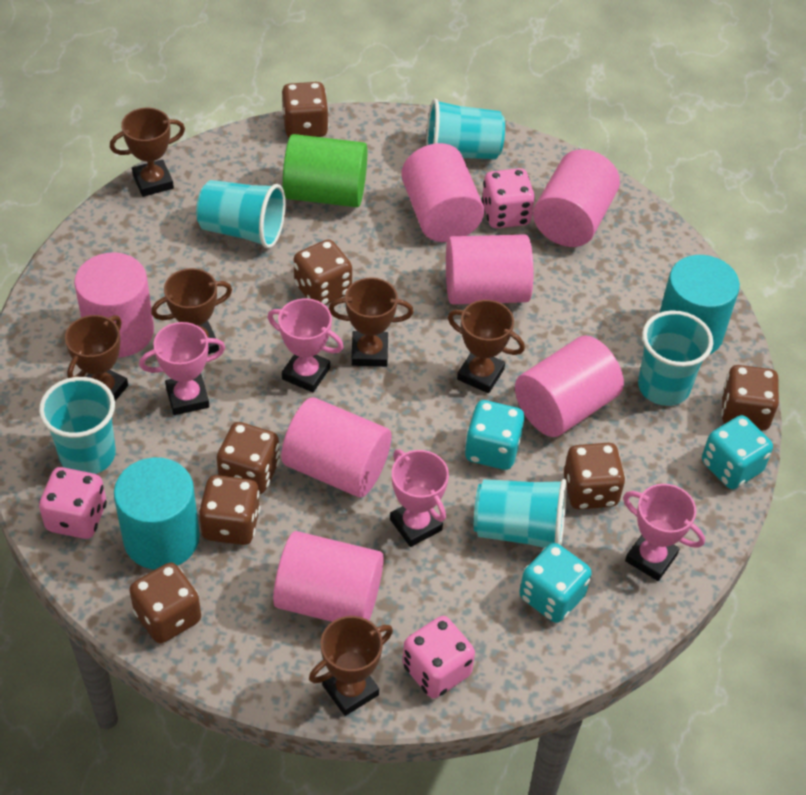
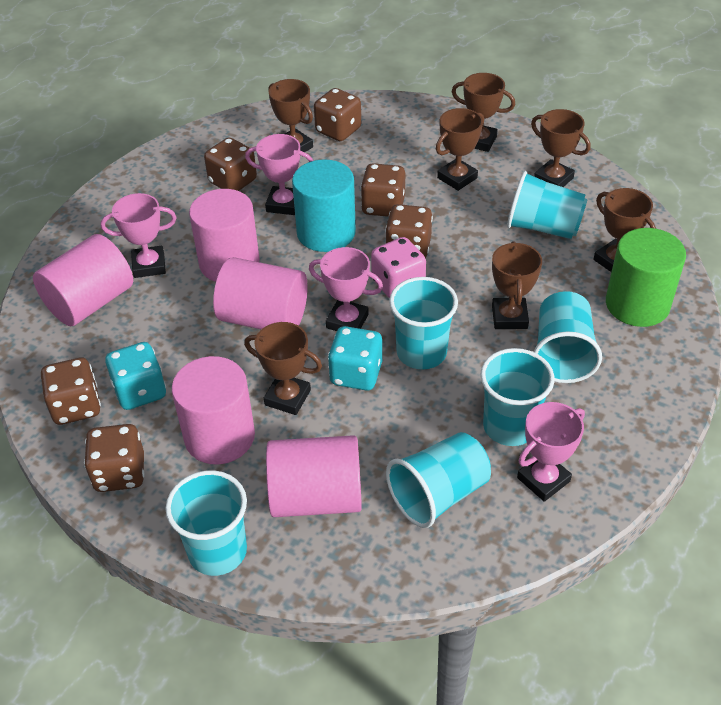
brown dice: 7 -> 6
brown trophy: 6 -> 7
pink cylinder: 7 -> 5
pink dice: 3 -> 1
turquoise cup: 5 -> 6
turquoise cylinder: 2 -> 1
turquoise dice: 3 -> 2

